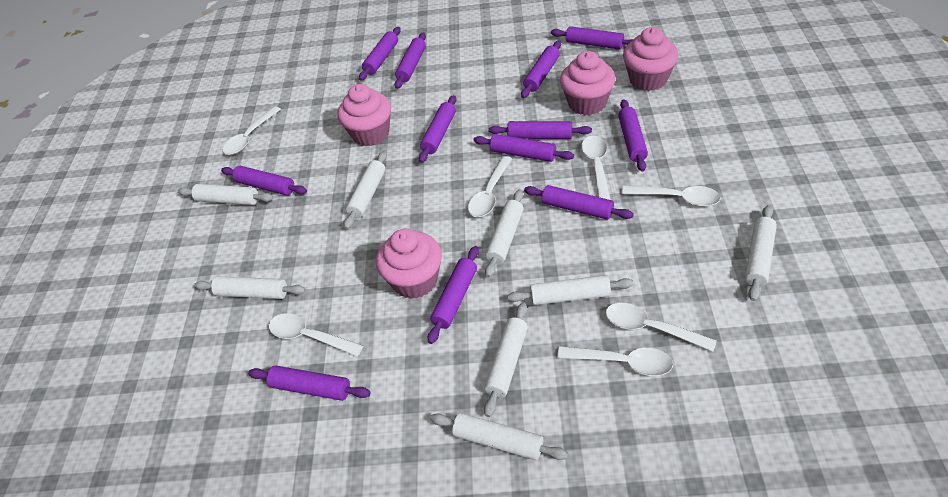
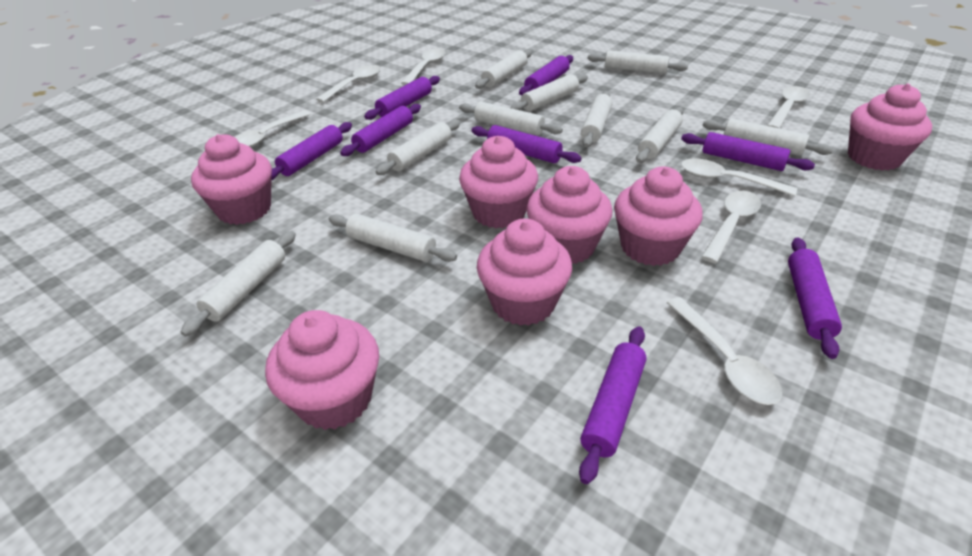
pink cupcake: 4 -> 7
purple rolling pin: 12 -> 8
white rolling pin: 8 -> 10

